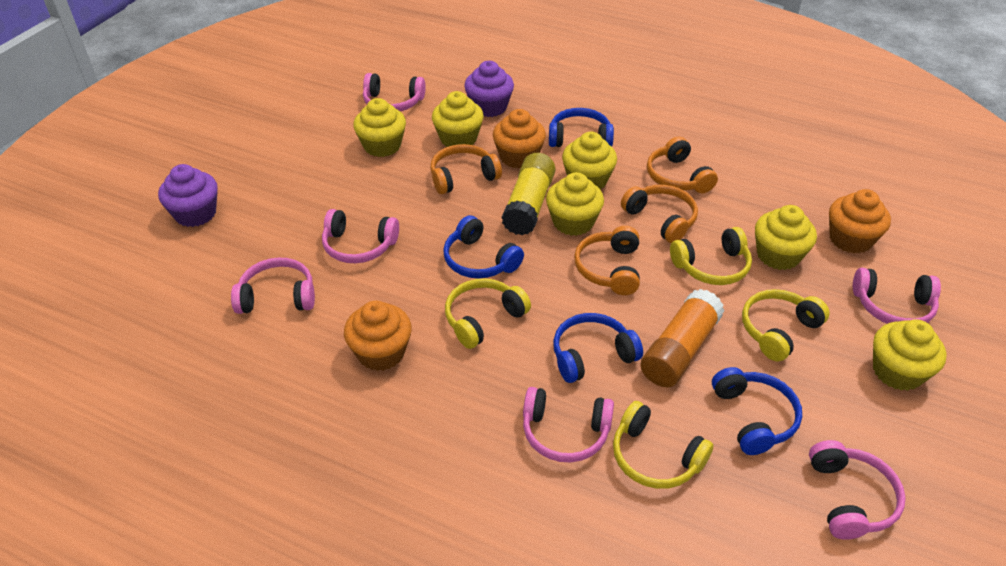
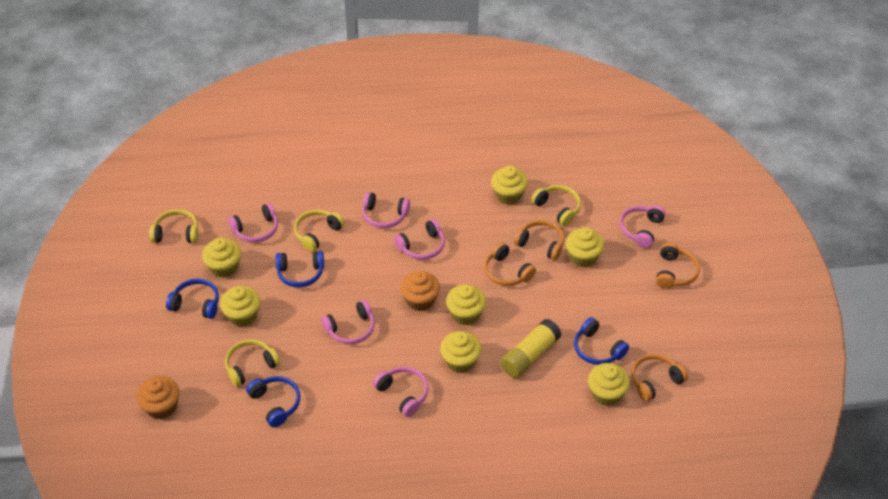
orange cupcake: 3 -> 2
orange glue stick: 1 -> 0
purple cupcake: 2 -> 0
yellow cupcake: 6 -> 7

